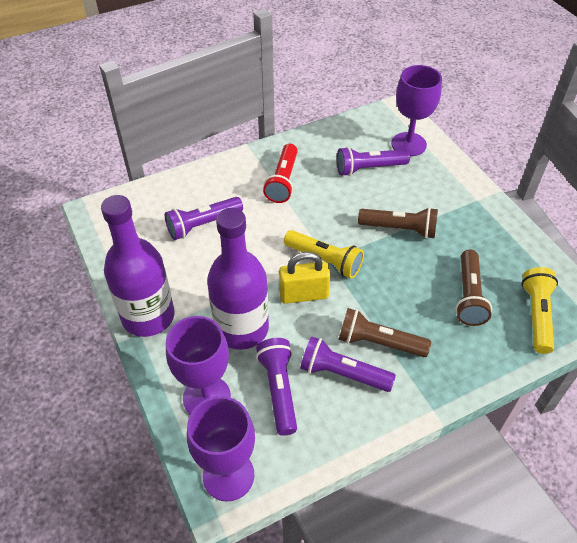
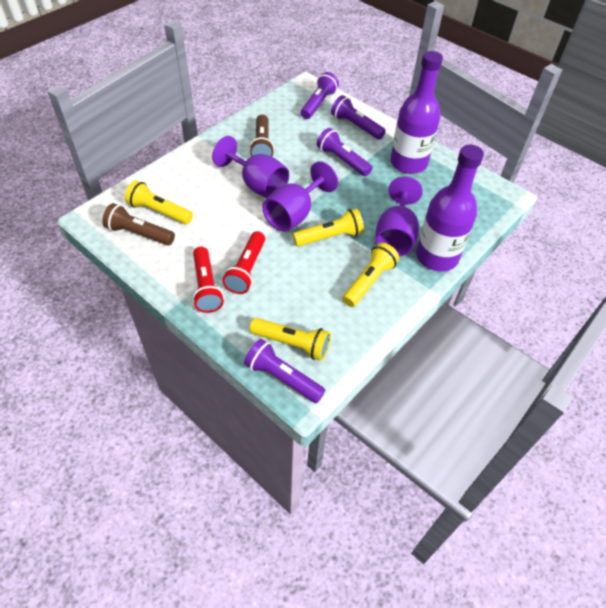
brown flashlight: 3 -> 2
red flashlight: 1 -> 2
yellow flashlight: 2 -> 4
yellow padlock: 1 -> 0

